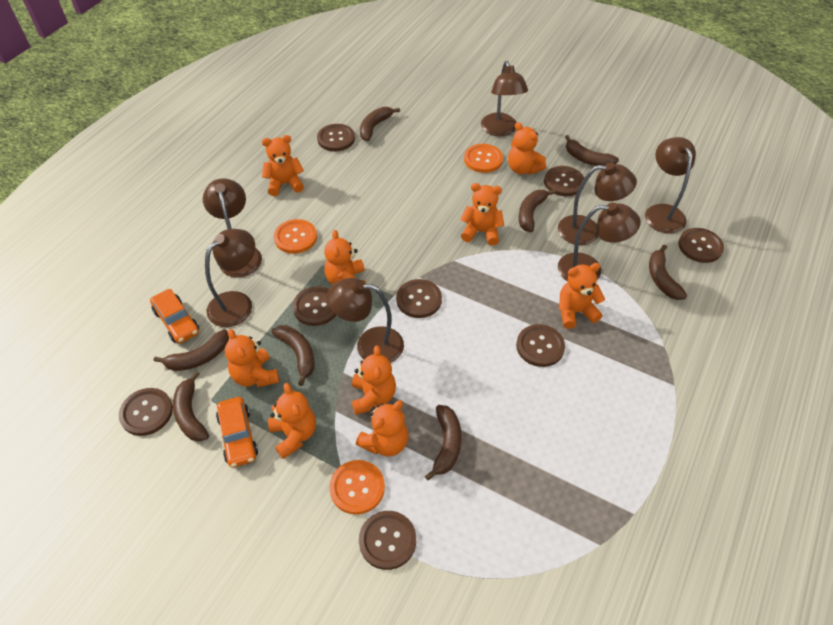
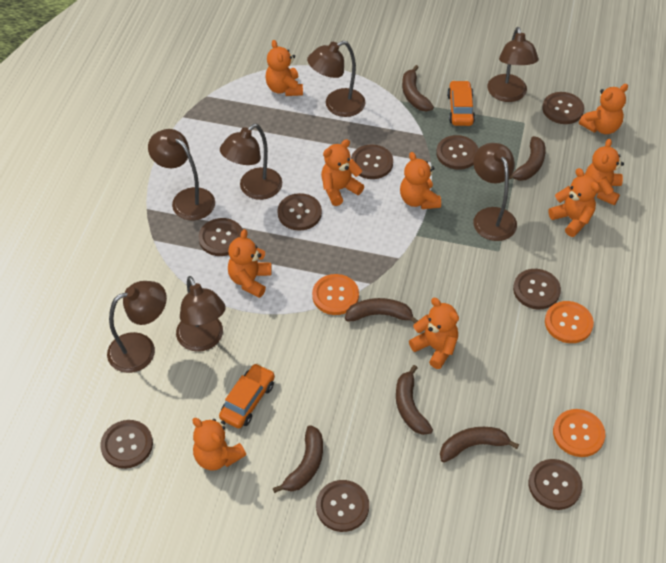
brown banana: 8 -> 6
brown button: 8 -> 9

